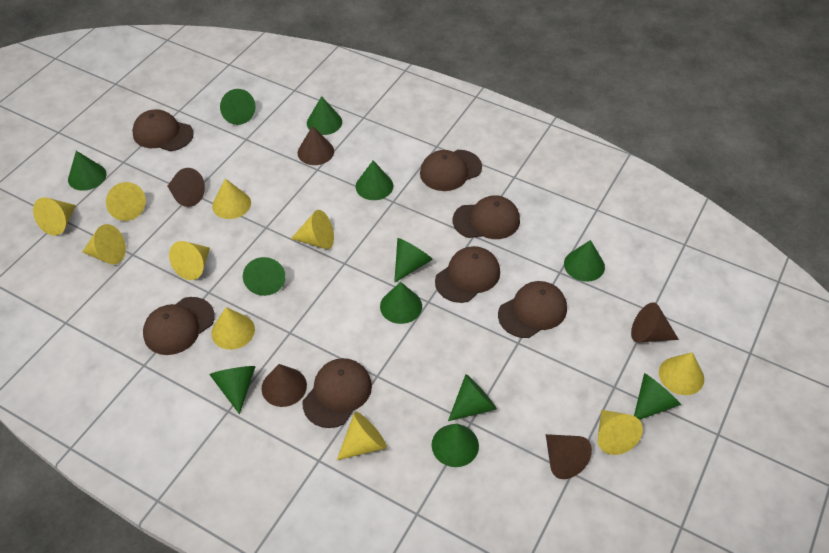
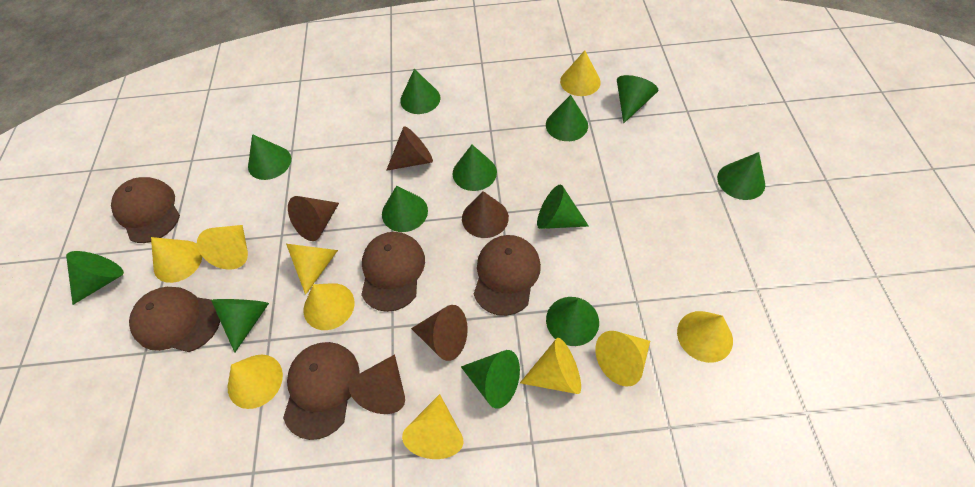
brown cap: 7 -> 5

